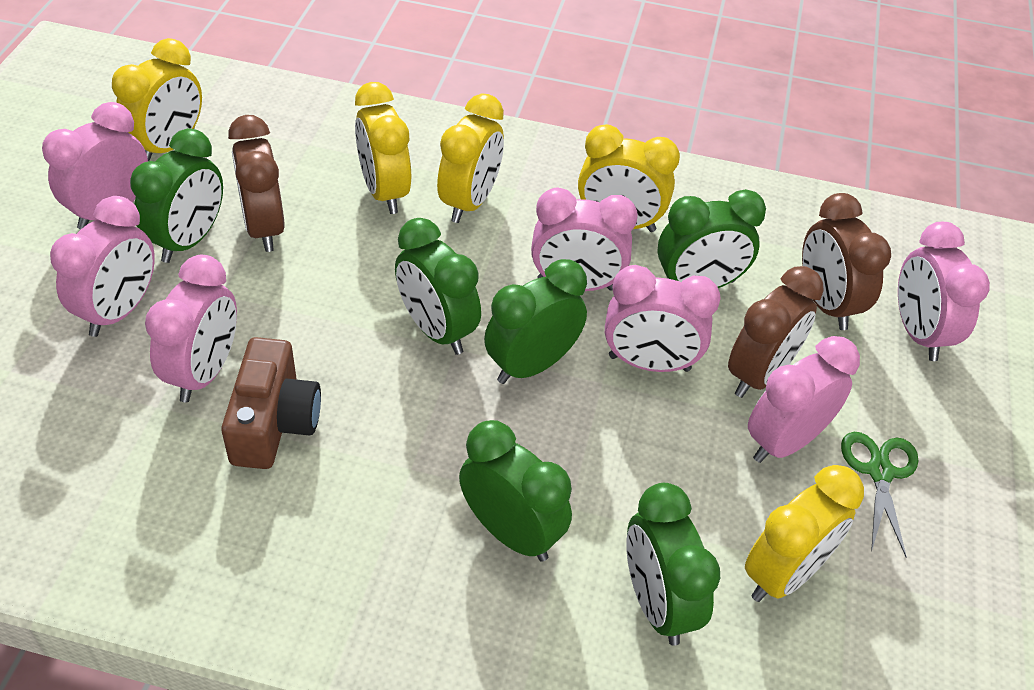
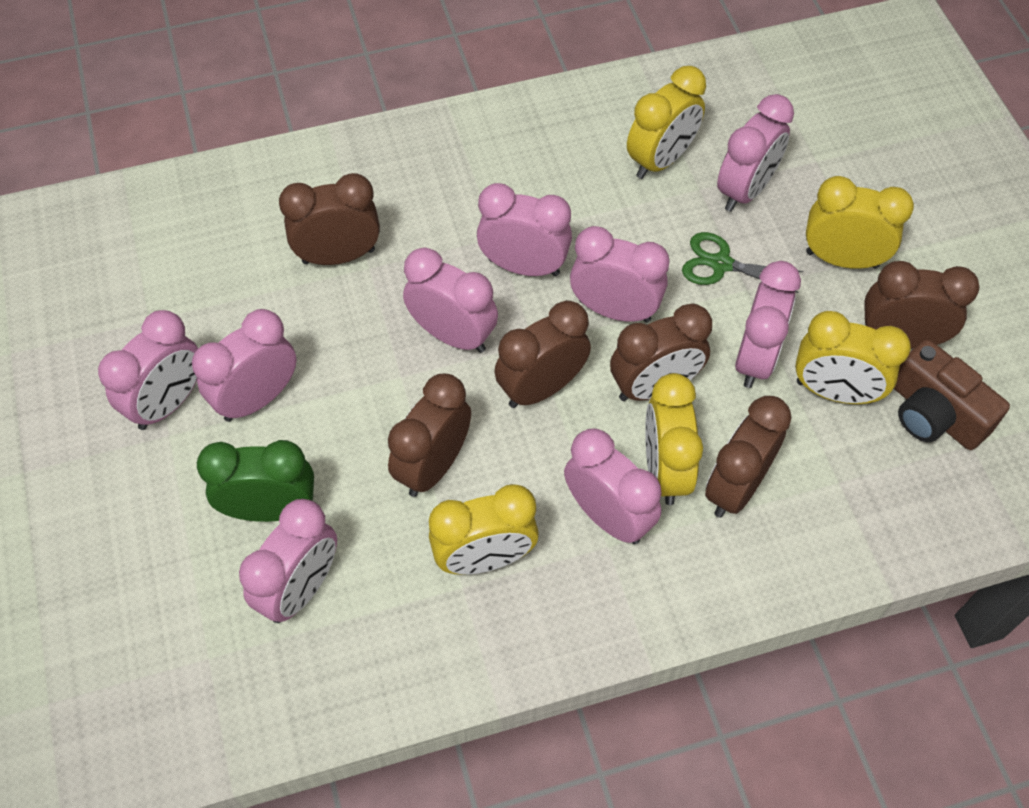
brown clock: 3 -> 6
green clock: 6 -> 1
pink clock: 7 -> 9

